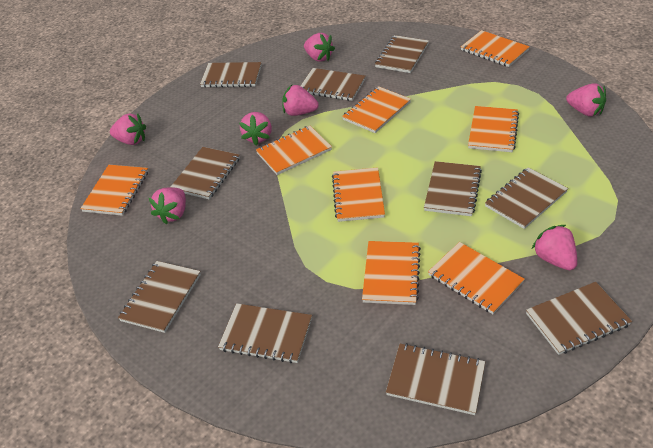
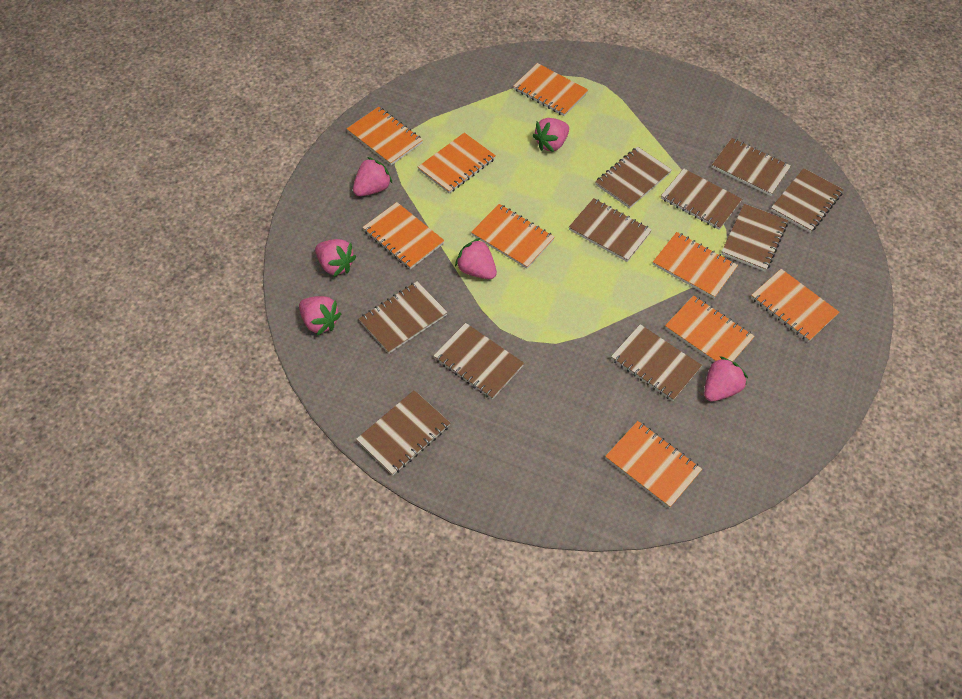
orange notebook: 8 -> 9
pink strawberry: 7 -> 6

